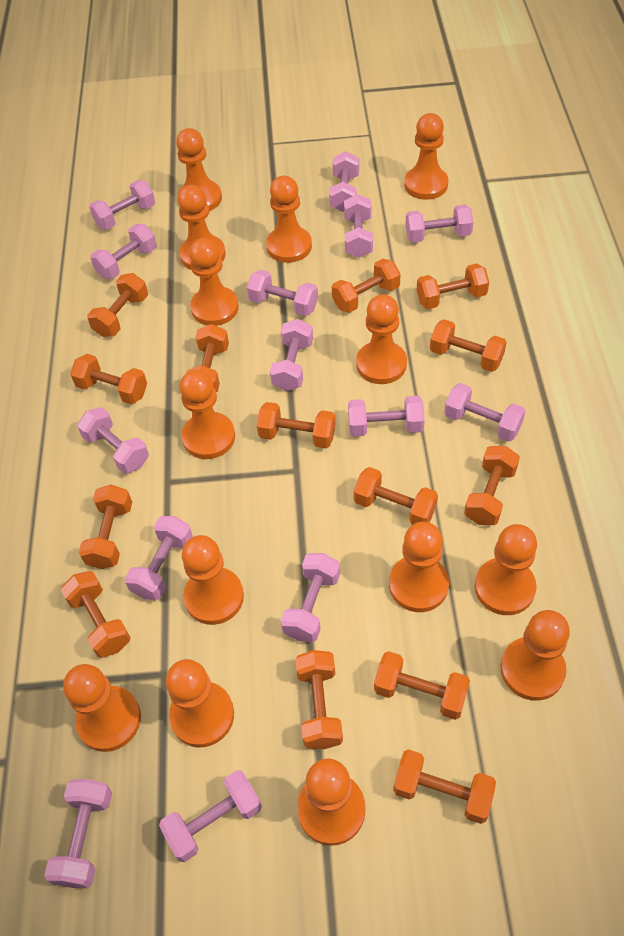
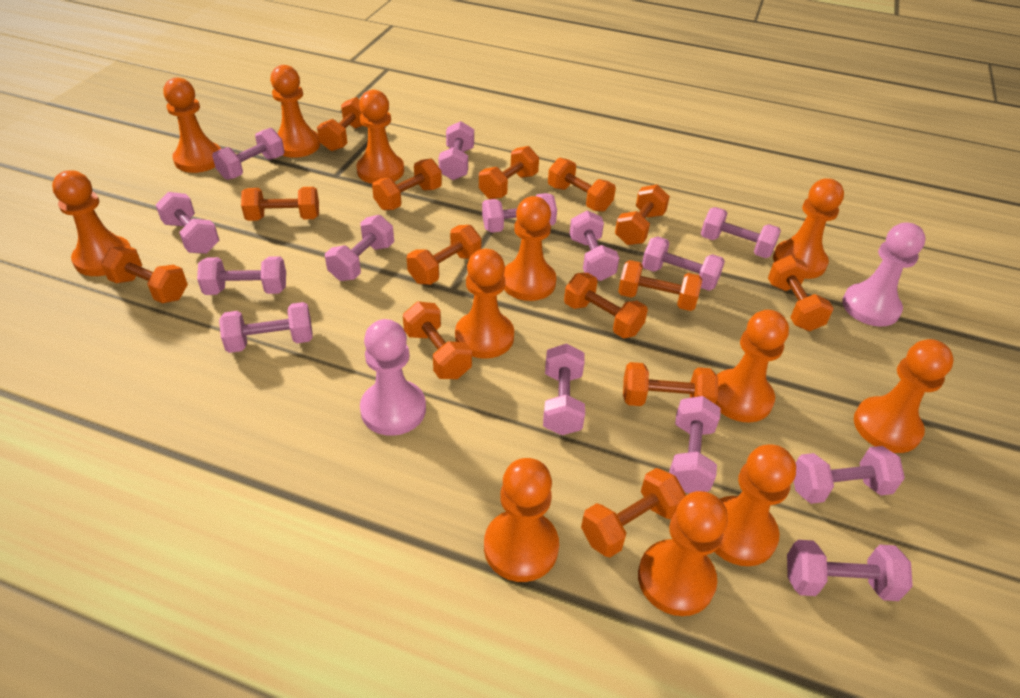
orange pawn: 14 -> 12
pink pawn: 0 -> 2

